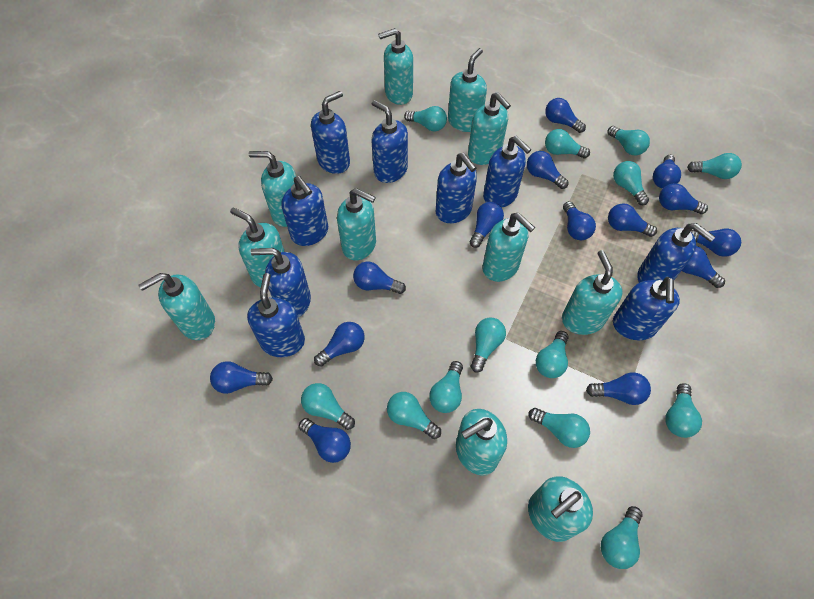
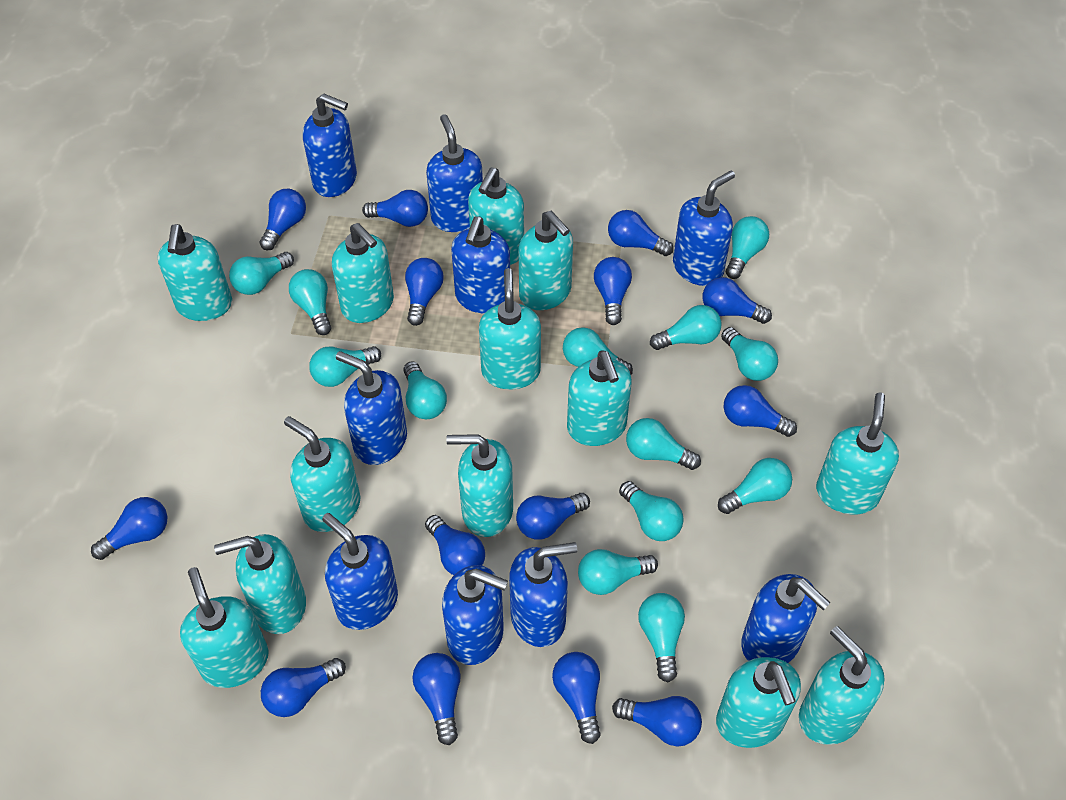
turquoise soap dispenser: 11 -> 13

